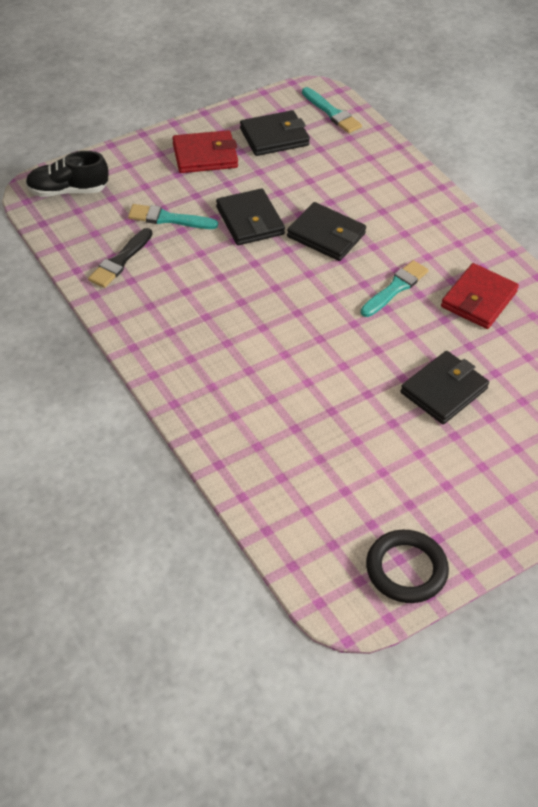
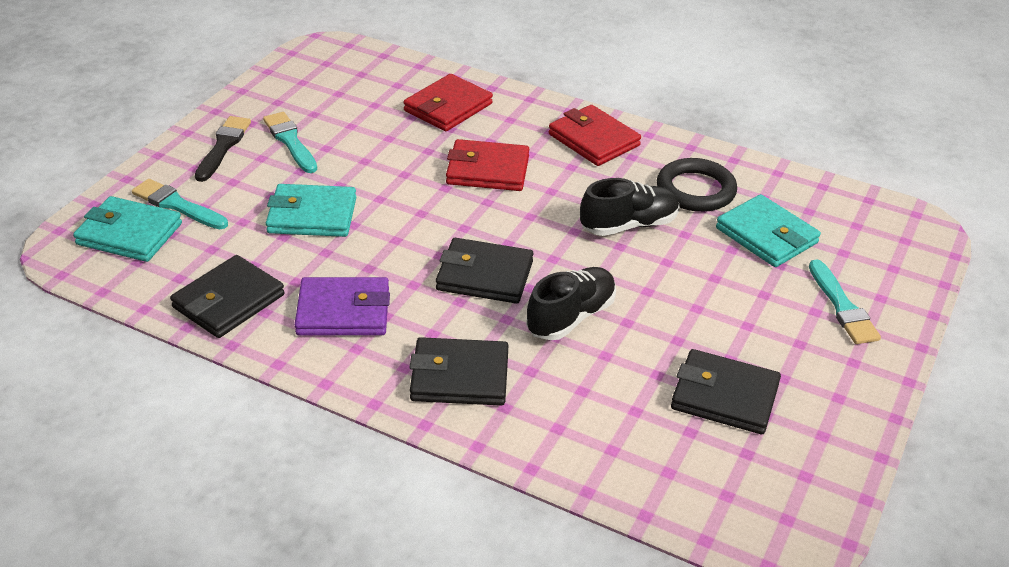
black shoe: 1 -> 2
purple wallet: 0 -> 1
red wallet: 2 -> 3
turquoise wallet: 0 -> 3

